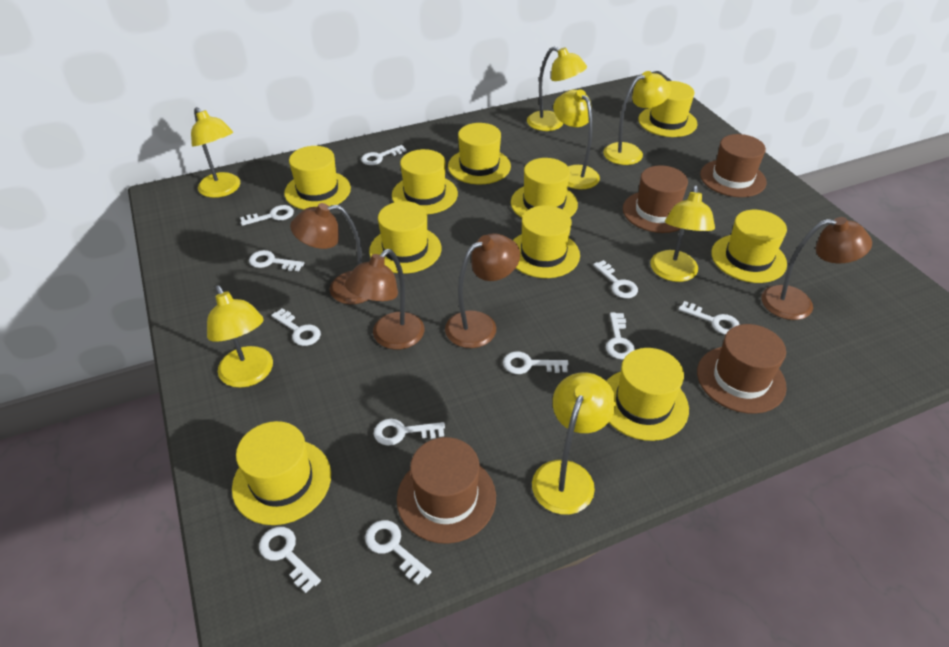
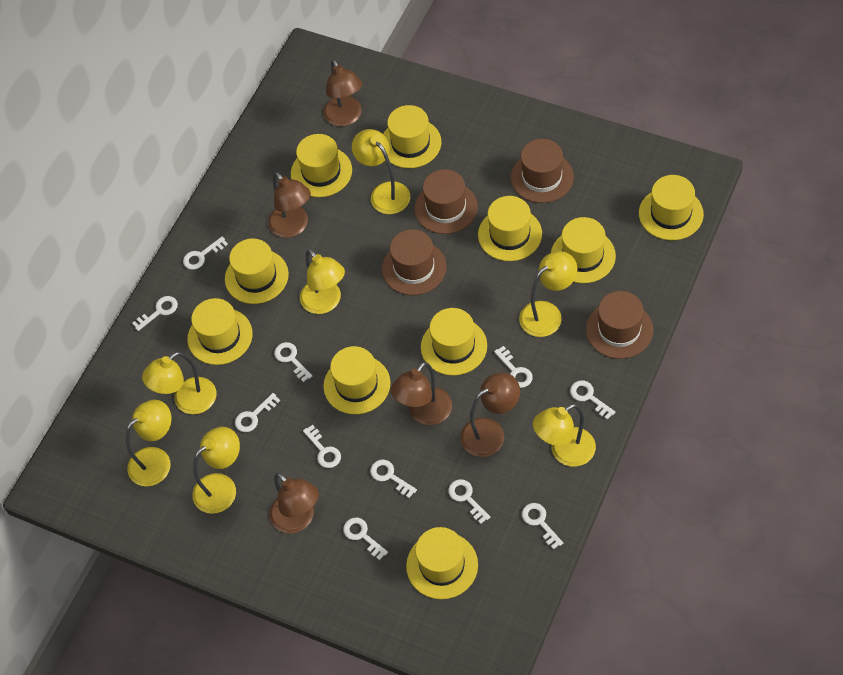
brown lamp: 4 -> 5

